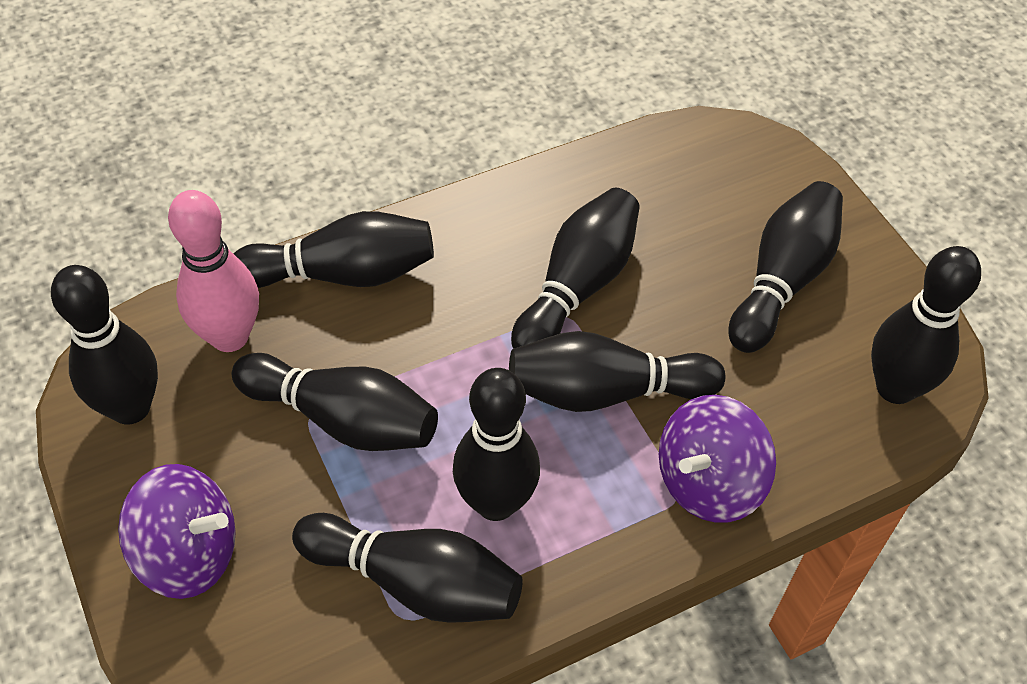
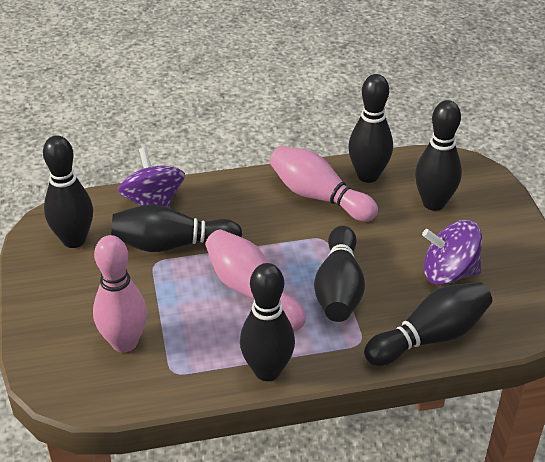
black bowling pin: 9 -> 7
pink bowling pin: 1 -> 3

